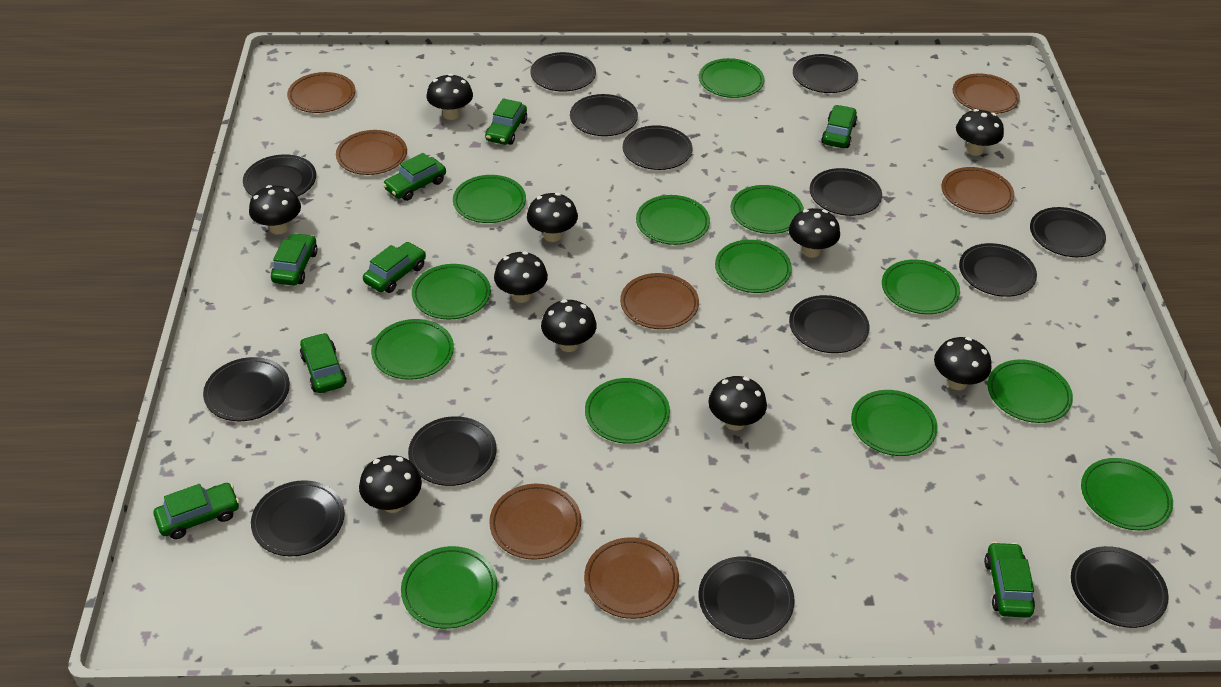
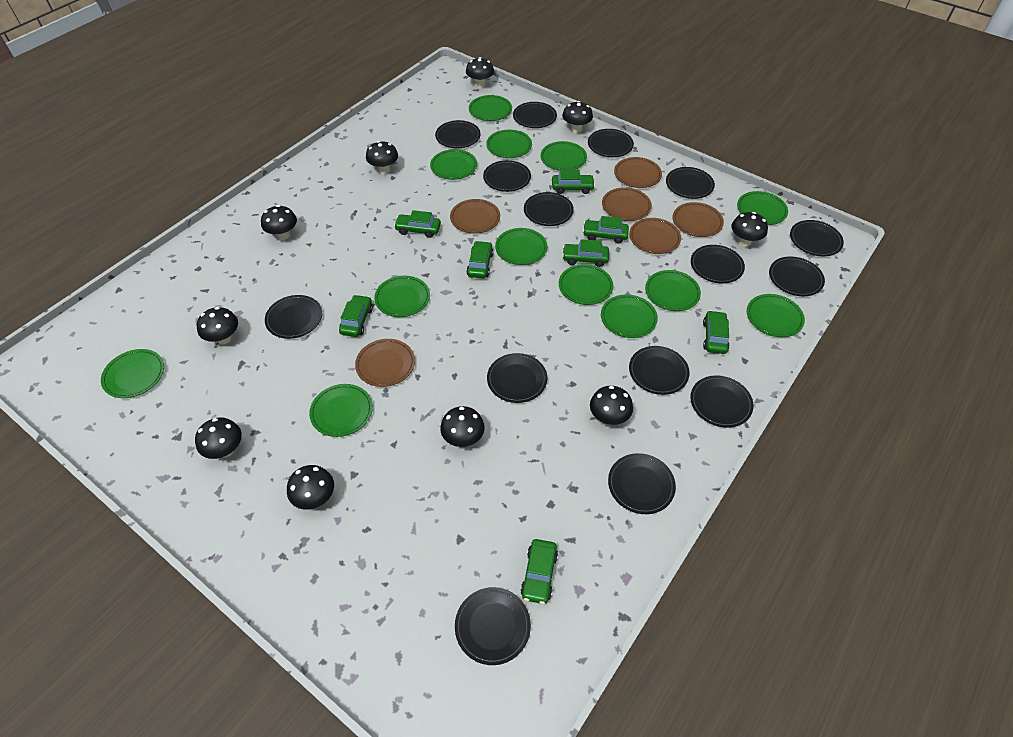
black plate: 14 -> 15
brown plate: 7 -> 6

